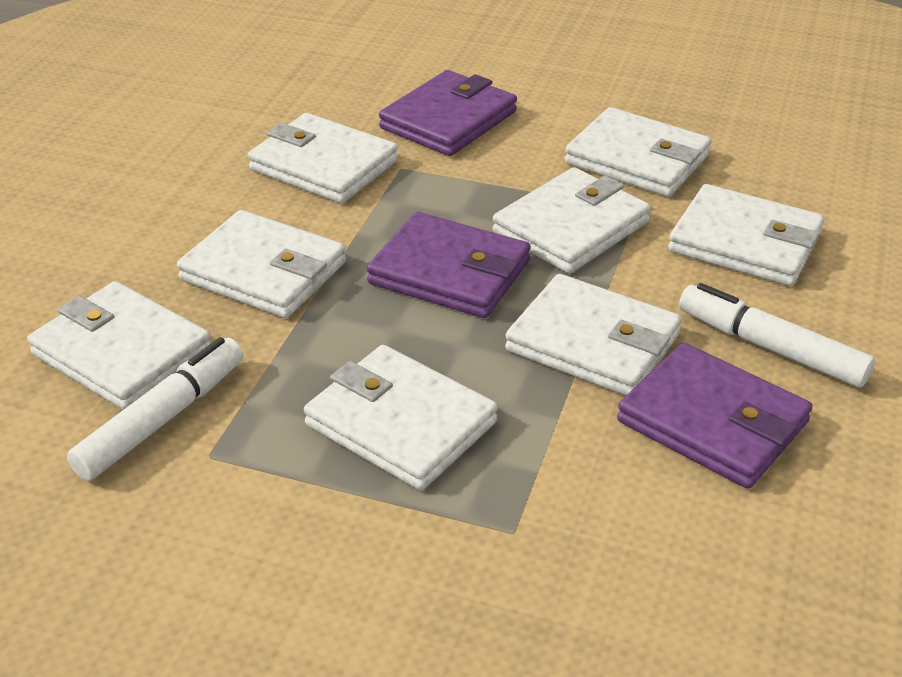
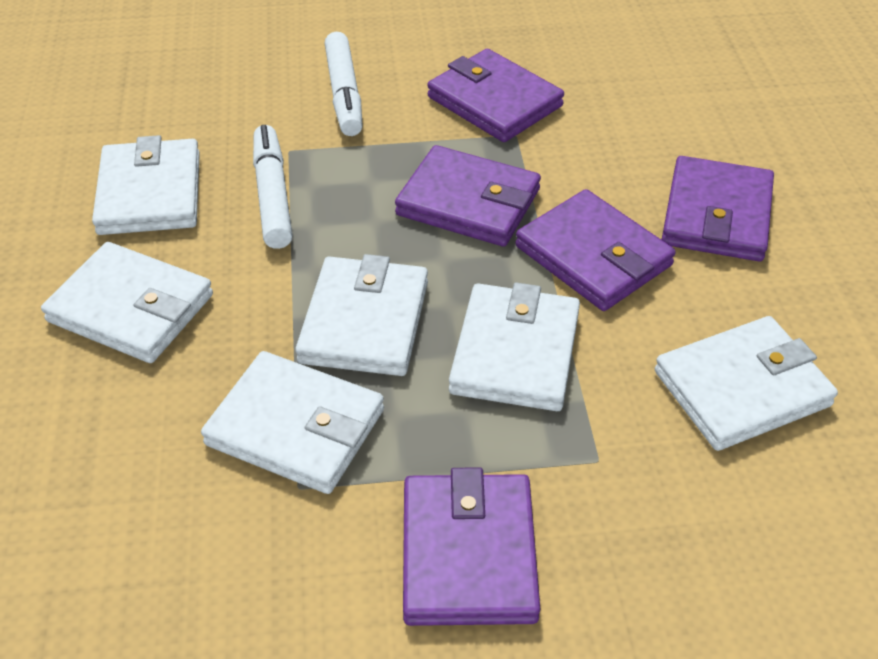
purple wallet: 3 -> 5
white wallet: 8 -> 6

